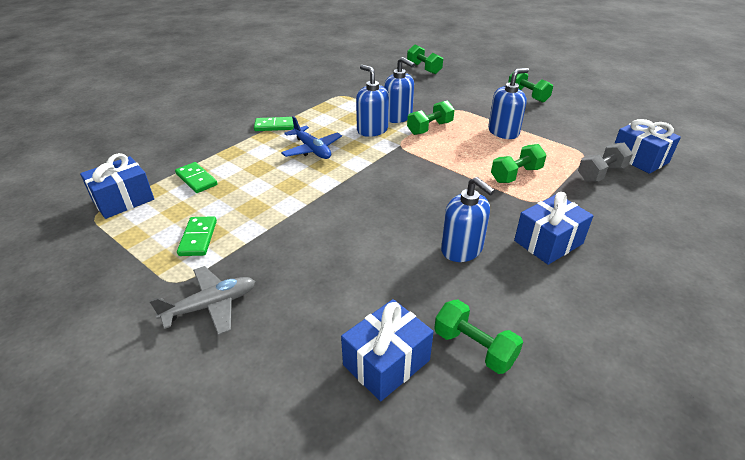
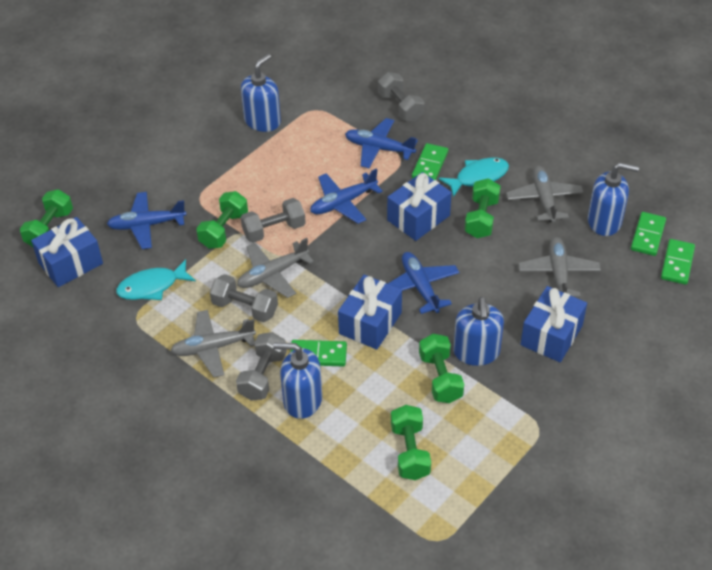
blue plane: 1 -> 4
green domino: 3 -> 4
grey dumbbell: 1 -> 4
grey plane: 1 -> 4
turquoise fish: 0 -> 2

